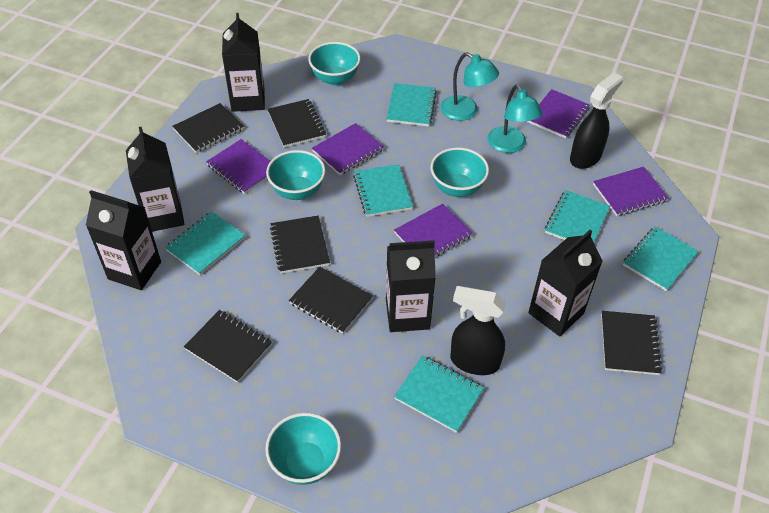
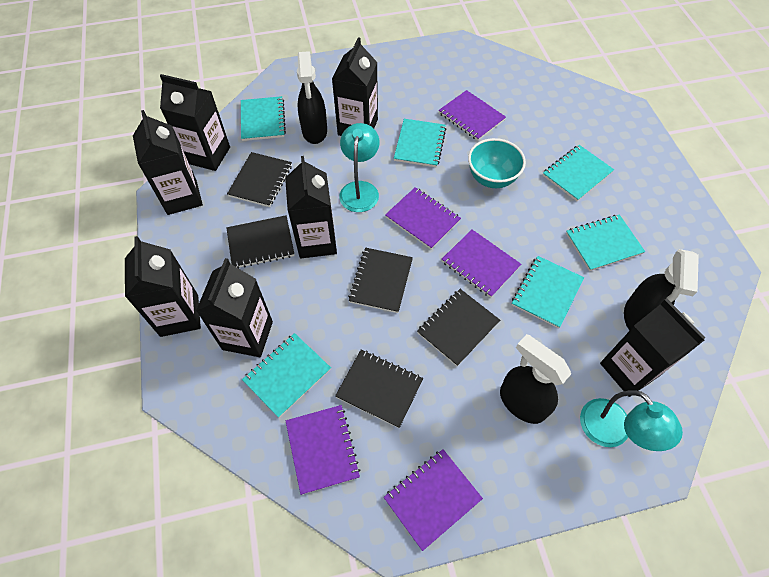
black carton: 5 -> 7
black notebook: 6 -> 5
black spray bottle: 2 -> 3
turquoise bowl: 4 -> 1

